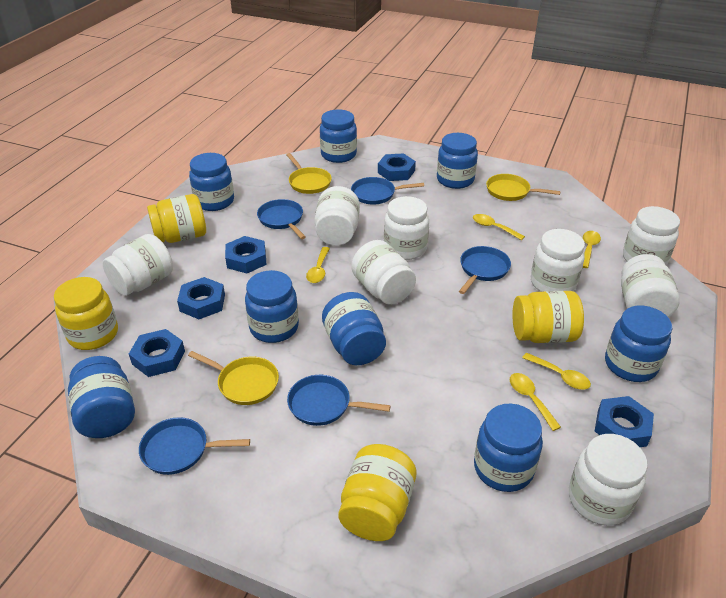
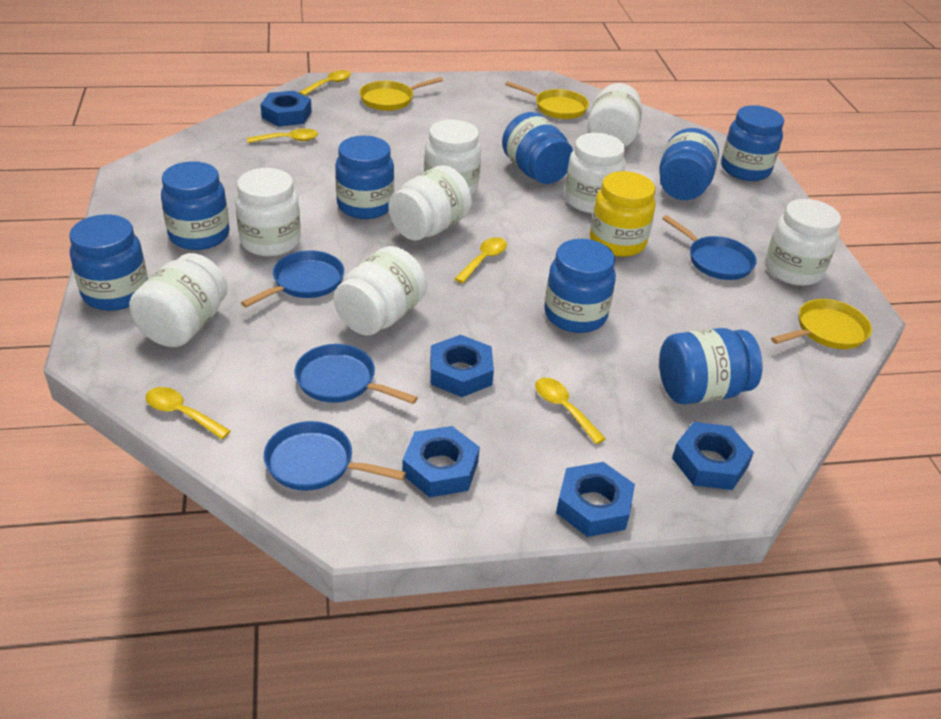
blue pan: 5 -> 4
yellow jar: 4 -> 1

